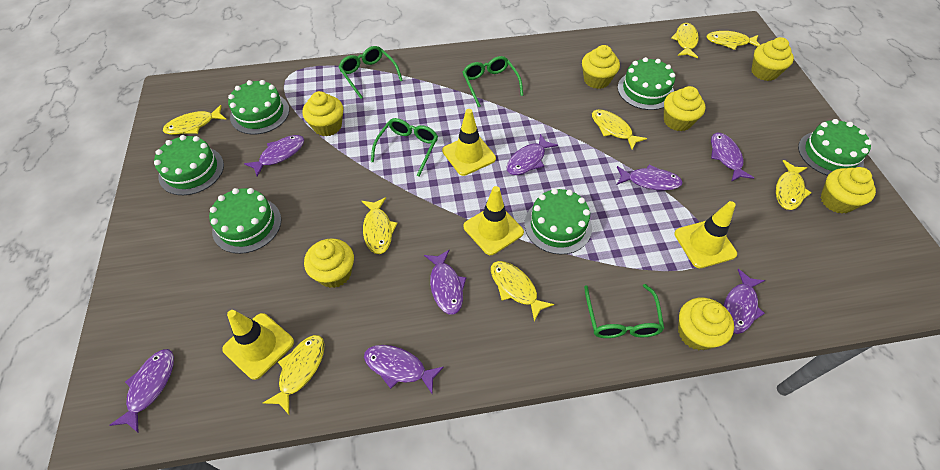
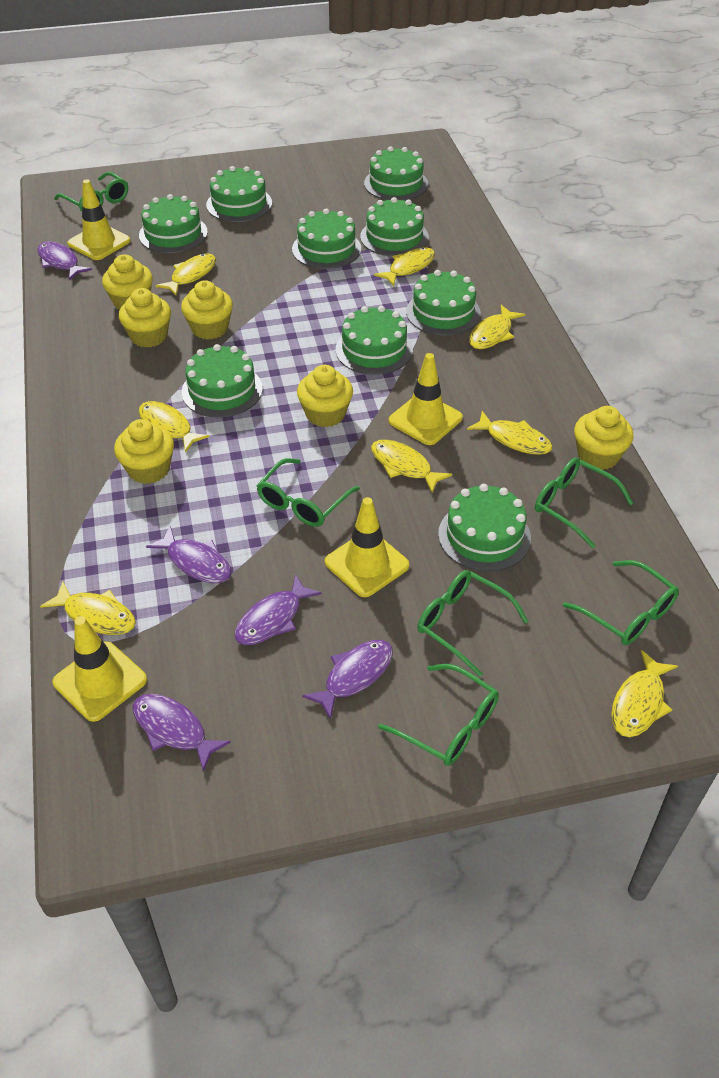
green cake: 6 -> 9
green glasses: 4 -> 6
purple fish: 8 -> 5
yellow cupcake: 7 -> 6

